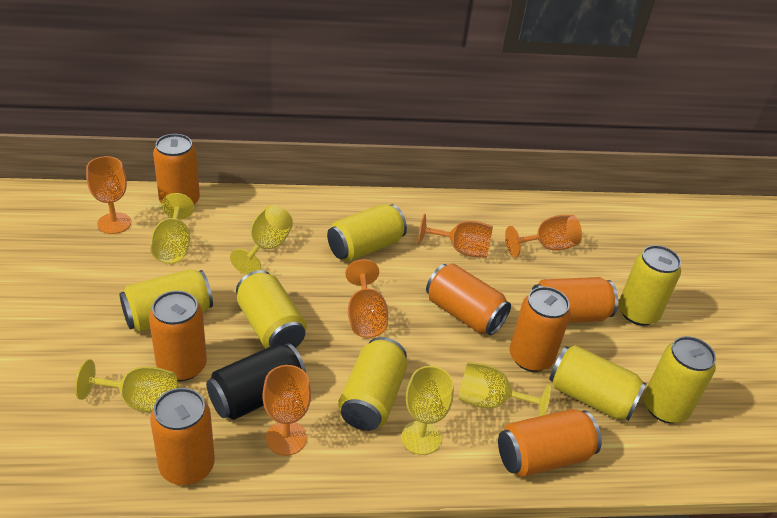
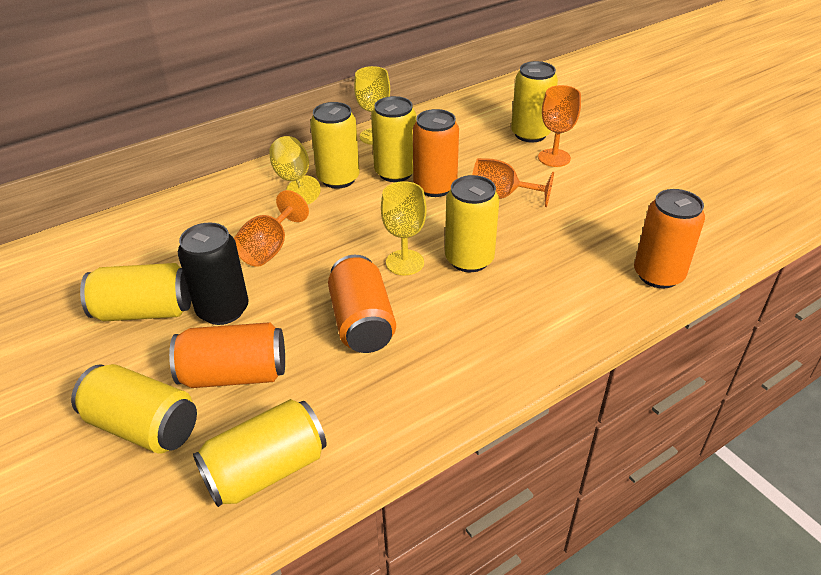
orange can: 7 -> 4
orange goblet: 5 -> 3
yellow goblet: 5 -> 3

